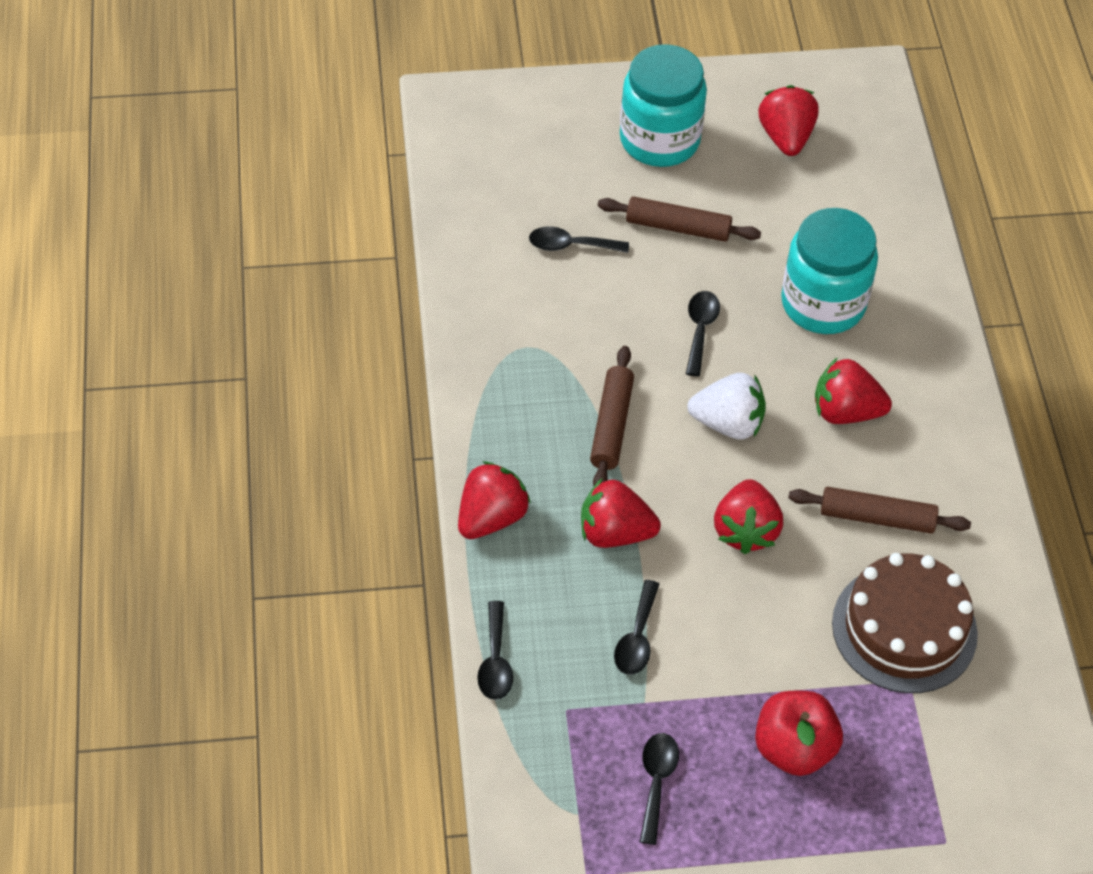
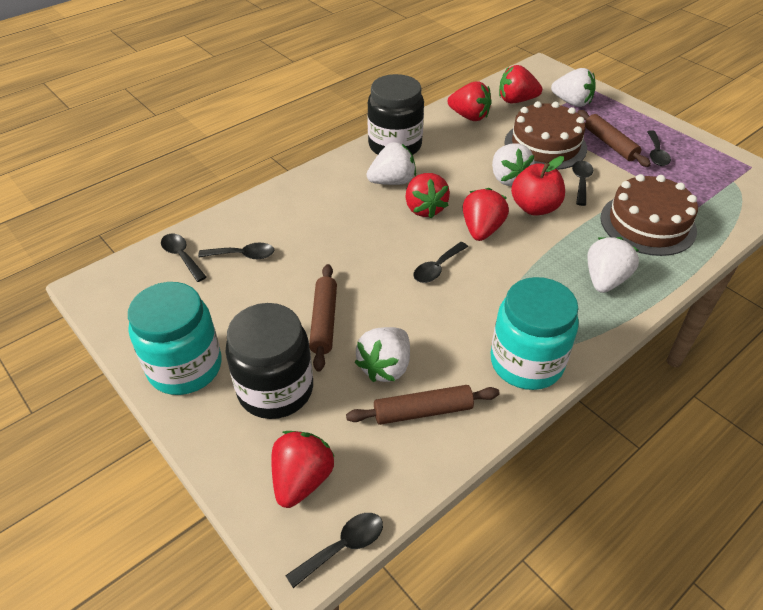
black jar: 0 -> 2
black spoon: 5 -> 6
brown cake: 1 -> 2
white strawberry: 1 -> 5

